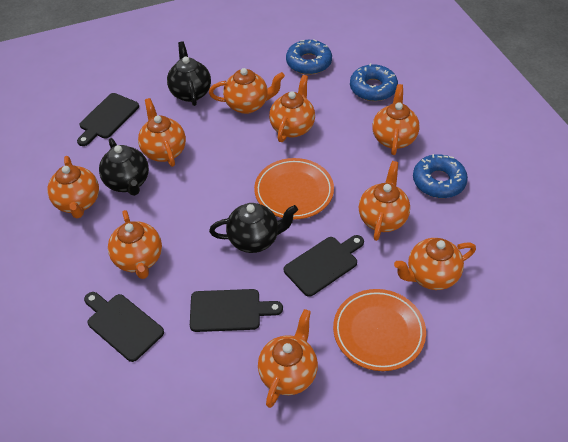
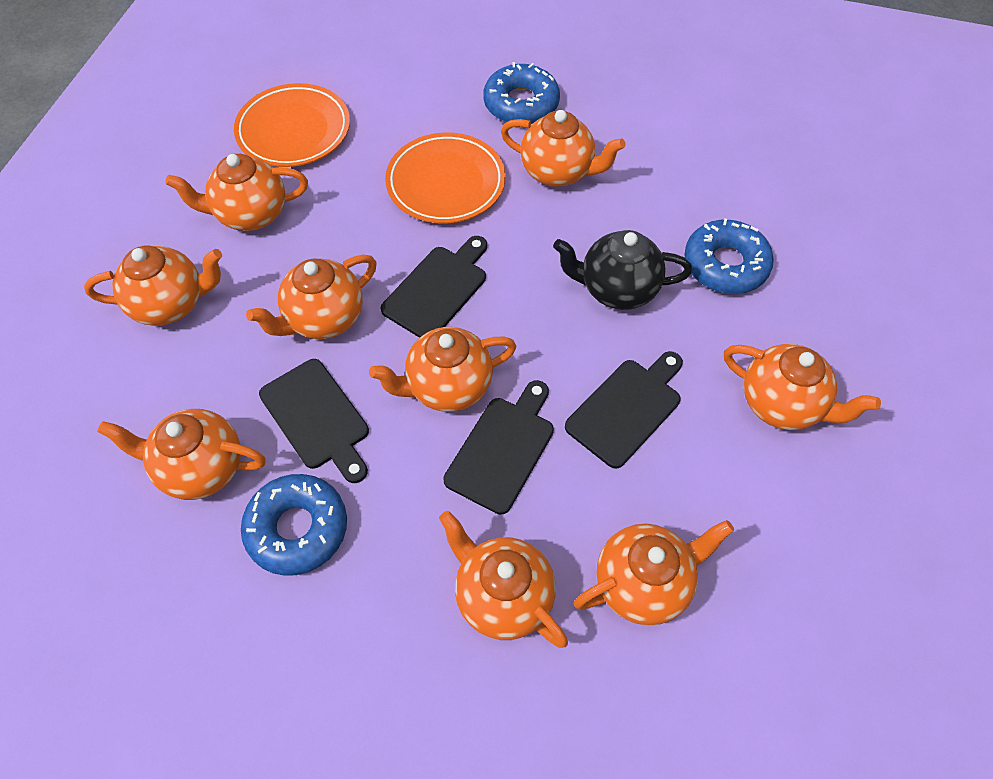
black teapot: 3 -> 1

